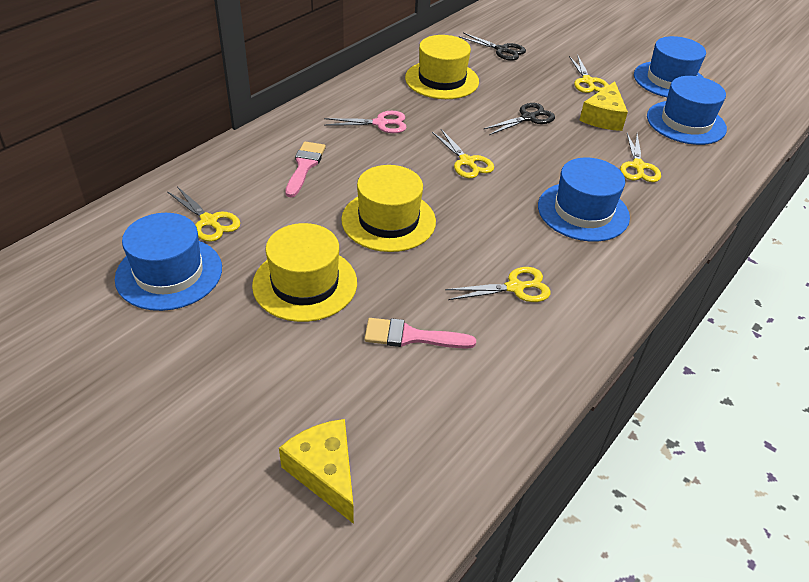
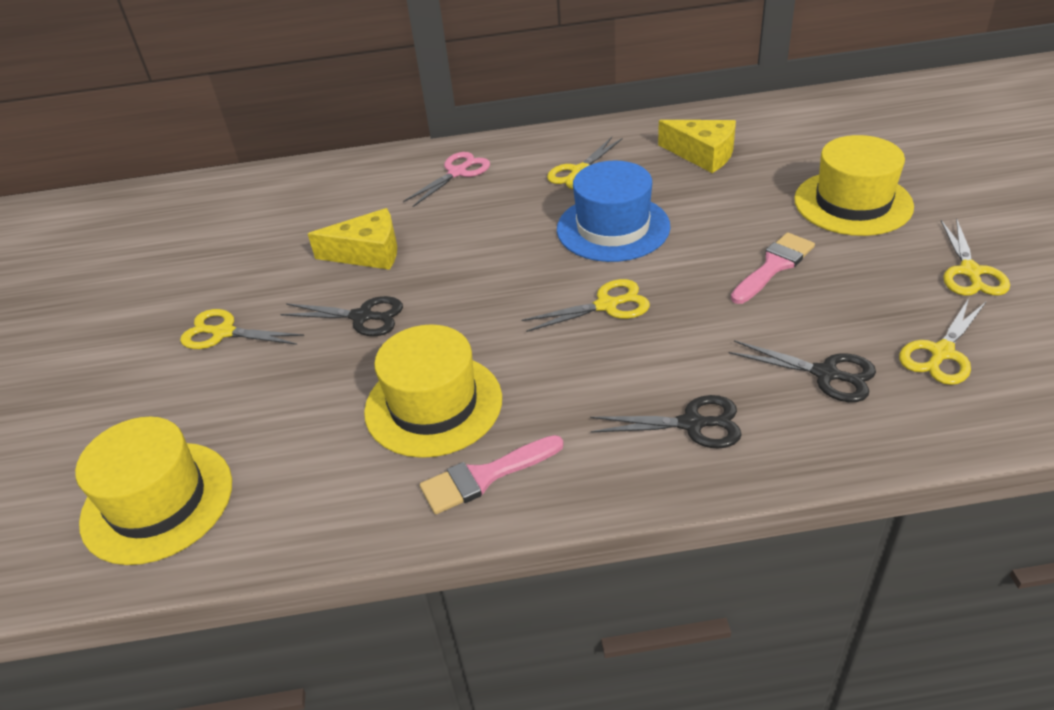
black scissors: 2 -> 3
blue hat: 4 -> 1

